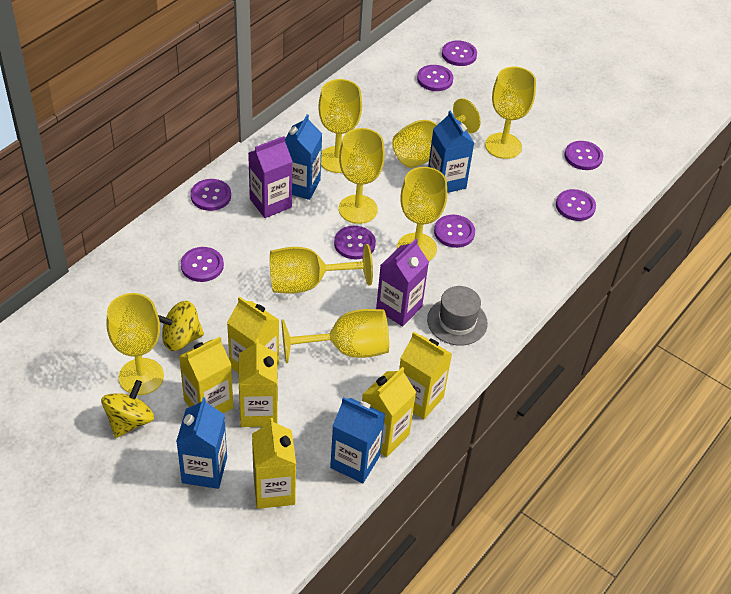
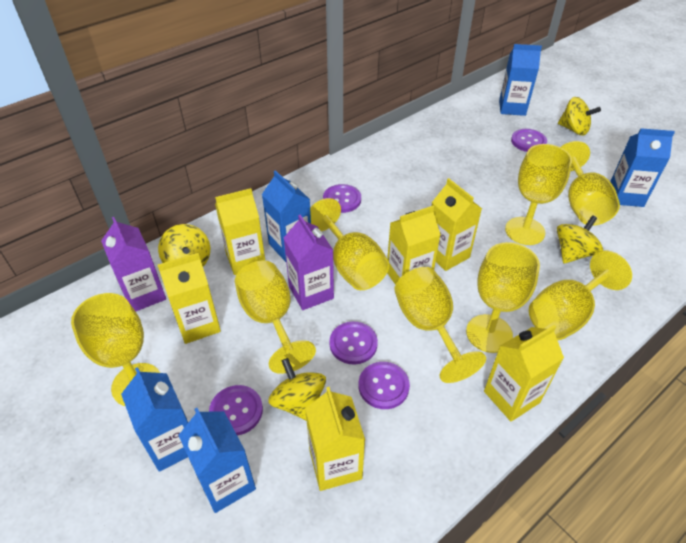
blue carton: 4 -> 5
grey hat: 1 -> 0
purple button: 8 -> 5
yellow spinning top: 2 -> 4

